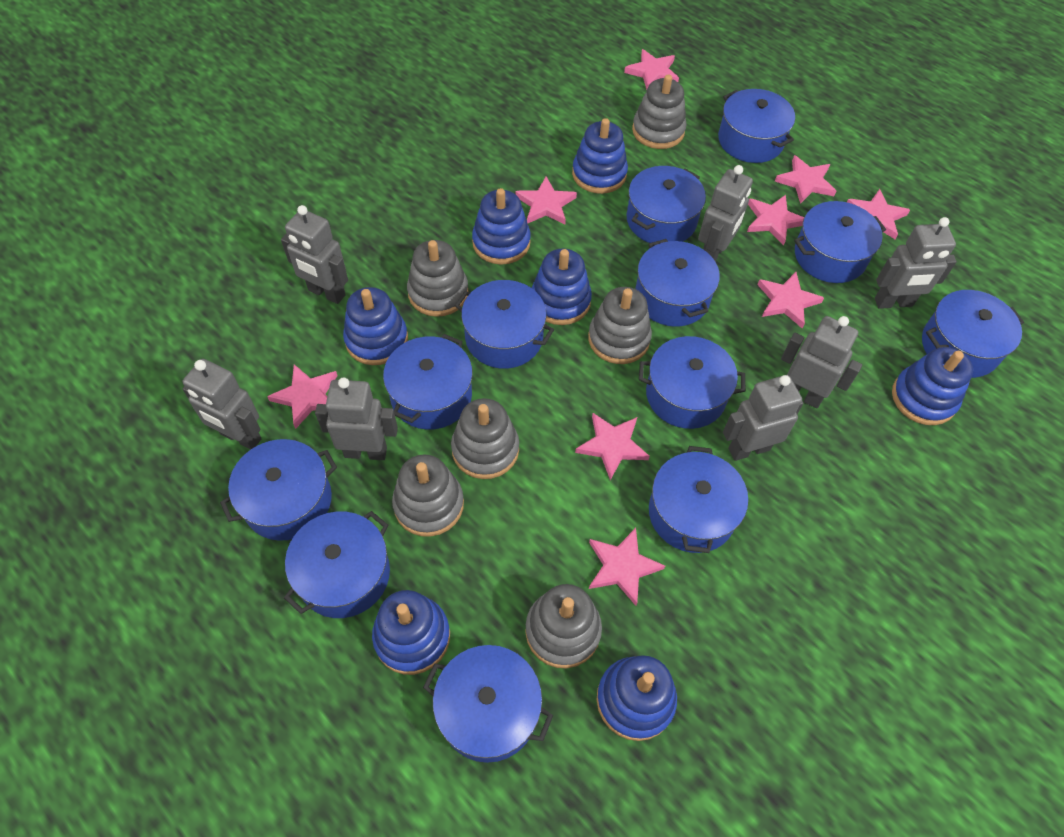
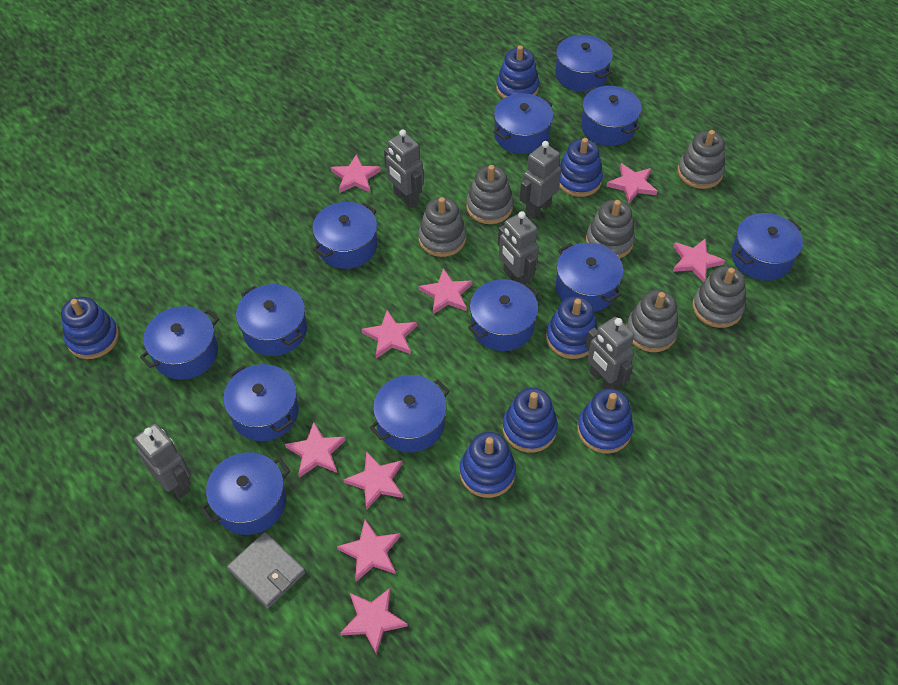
grey robot: 7 -> 5
grey wallet: 0 -> 1

